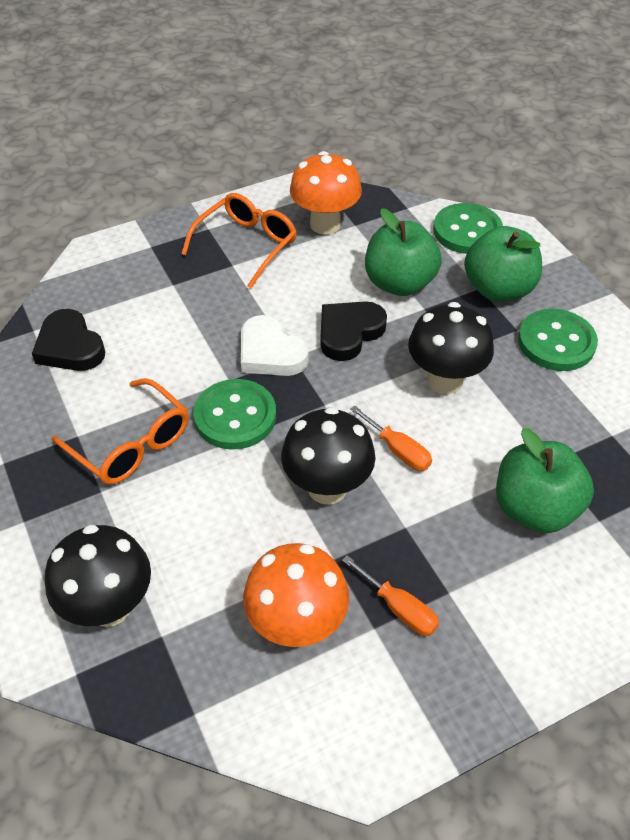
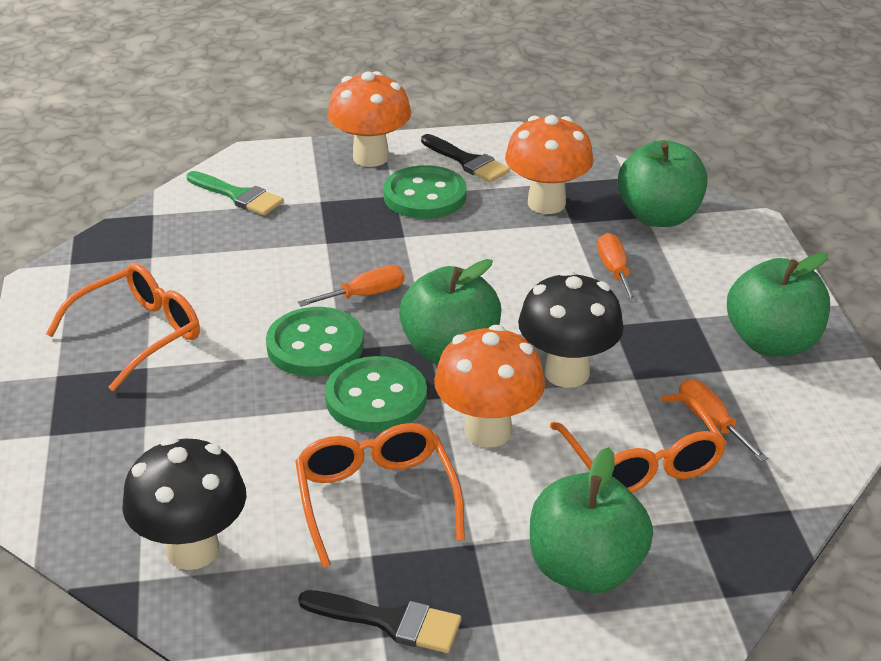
black brush: 0 -> 2
black heart: 2 -> 0
black mushroom: 3 -> 2
green apple: 3 -> 4
green brush: 0 -> 1
orange glasses: 2 -> 3
orange mushroom: 2 -> 3
orange screwdriver: 2 -> 3
white heart: 1 -> 0

